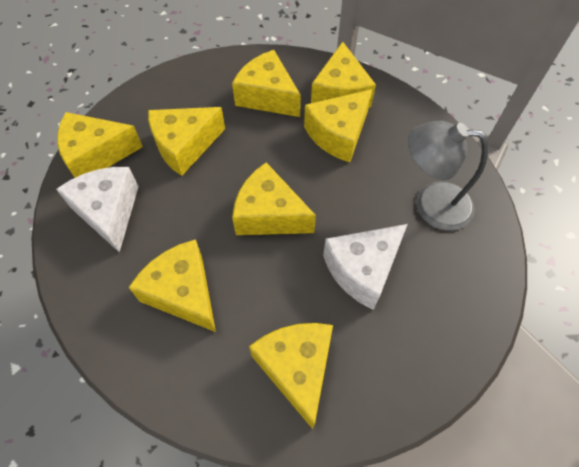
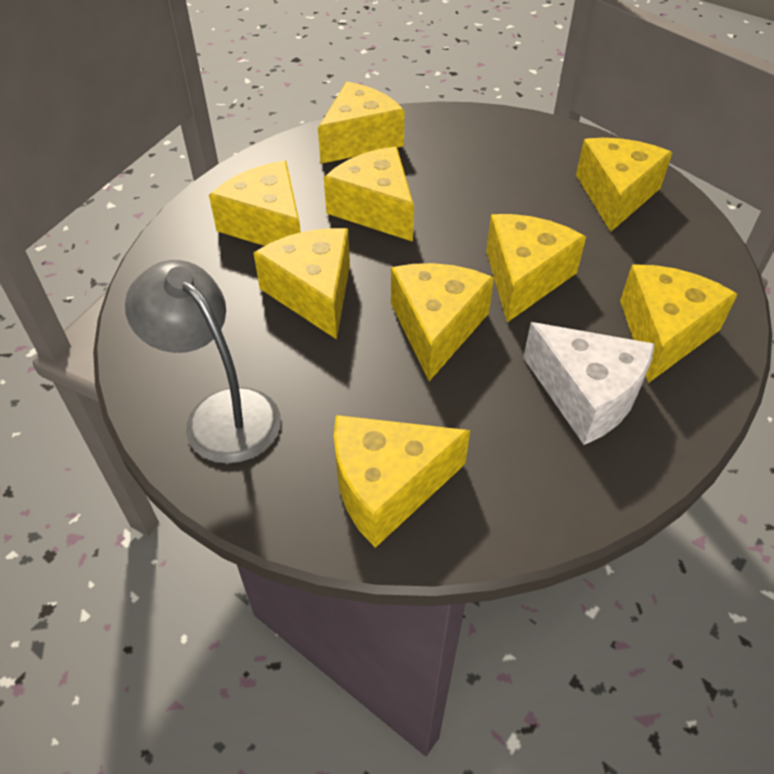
white cheese: 2 -> 1
yellow cheese: 8 -> 9

